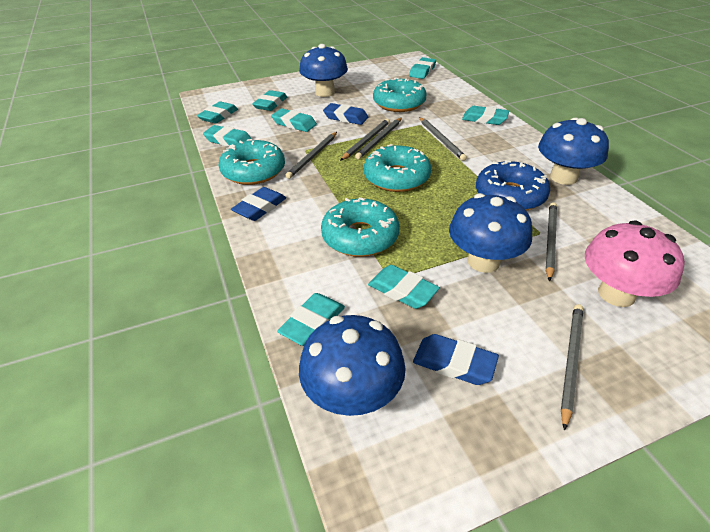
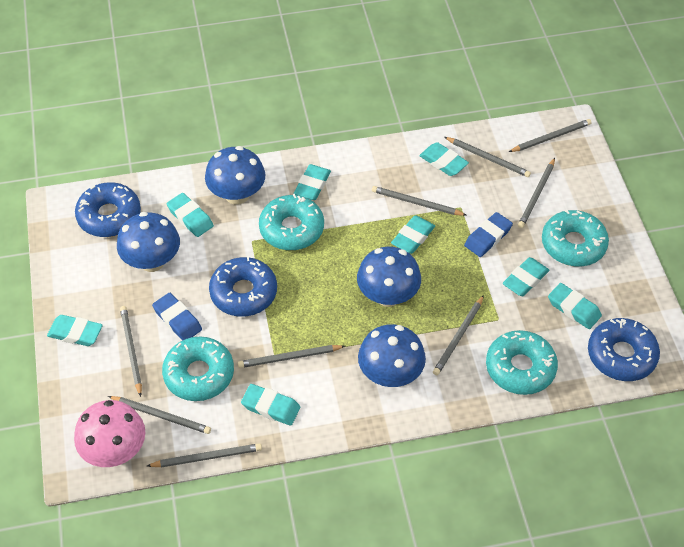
blue donut: 1 -> 3
blue eraser: 3 -> 2
grey pencil: 6 -> 9

